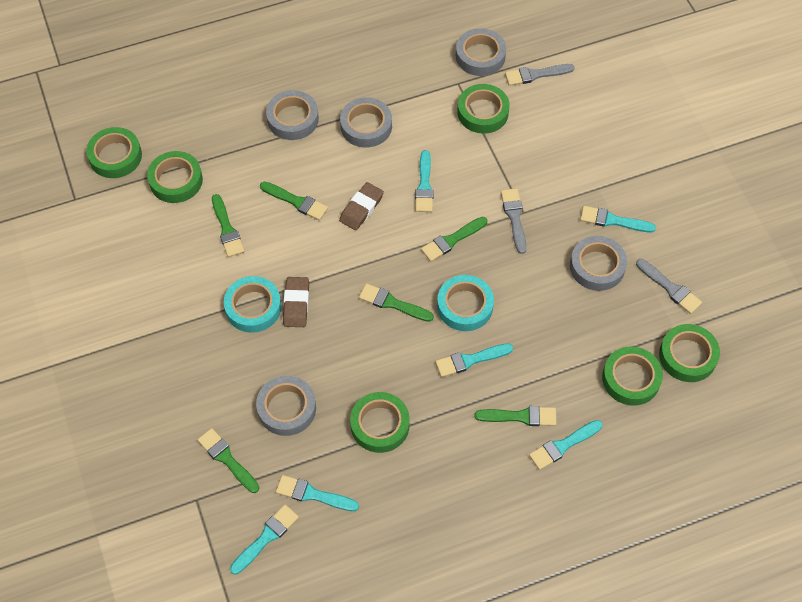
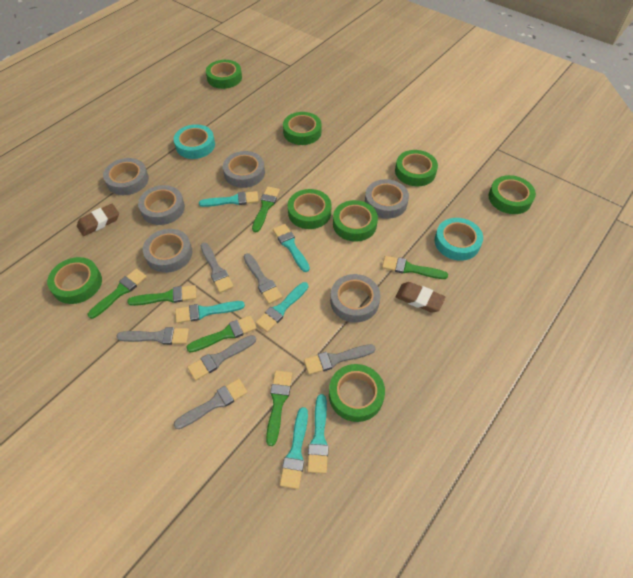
green tape: 6 -> 8
grey brush: 3 -> 6
grey tape: 5 -> 6

